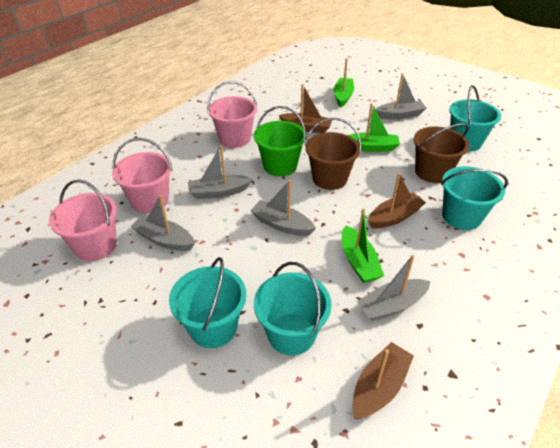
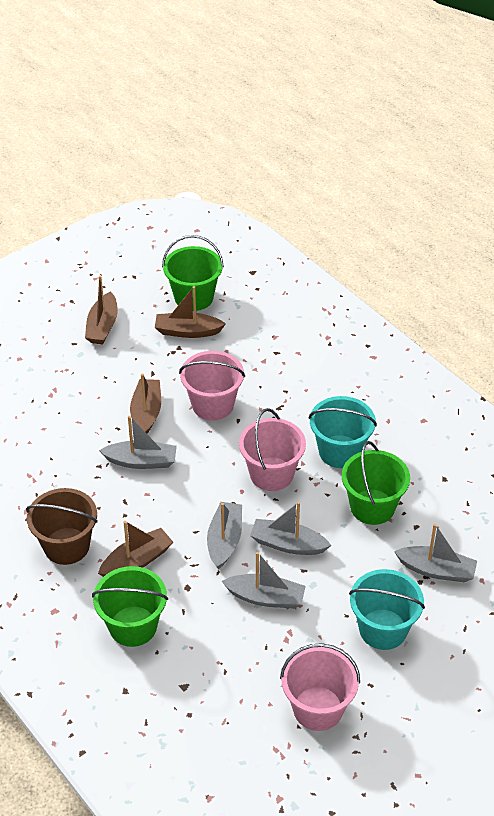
brown boat: 3 -> 4
brown bucket: 2 -> 1
green boat: 3 -> 0
green bucket: 1 -> 3
turquoise bucket: 4 -> 2

